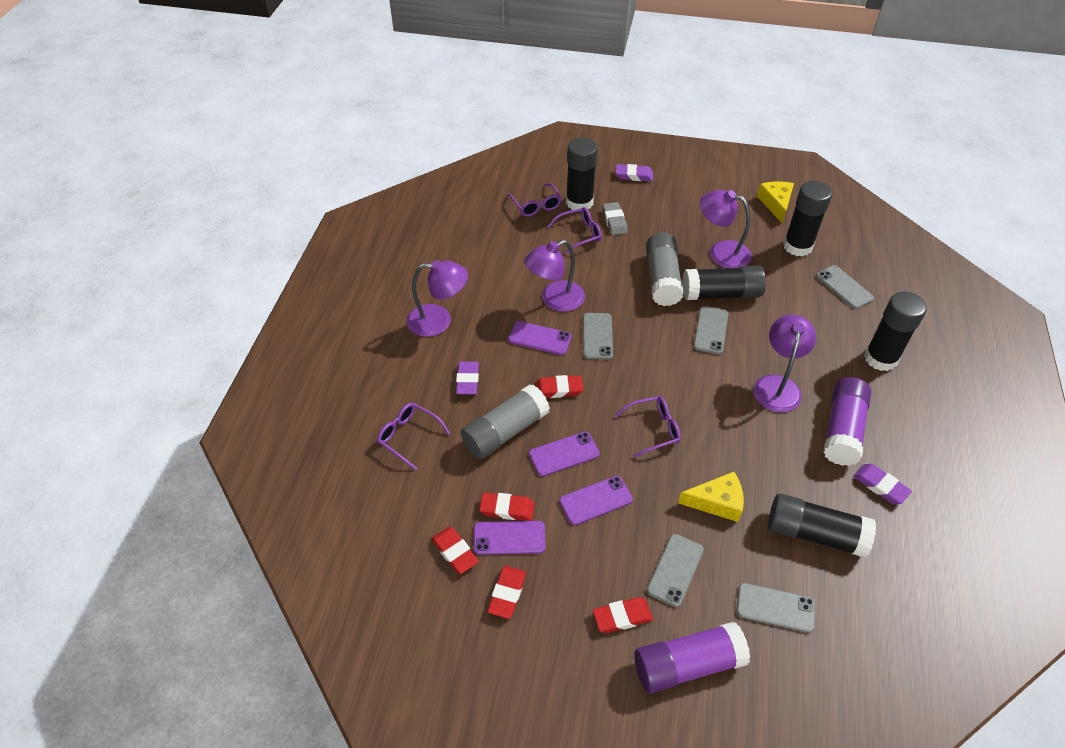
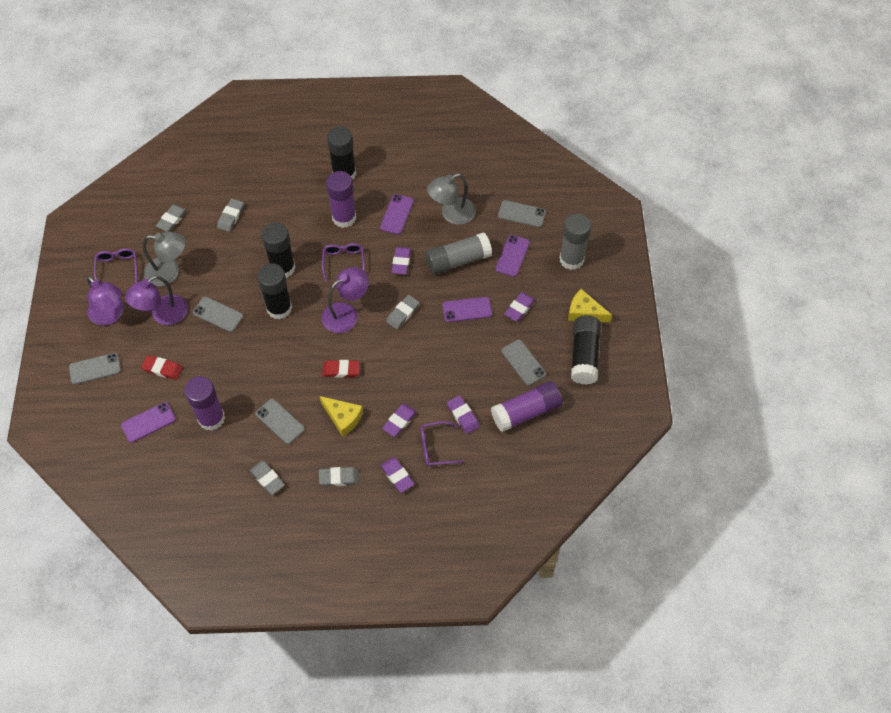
black glue stick: 5 -> 4
grey eraser: 1 -> 5
grey lamp: 0 -> 2
purple eraser: 3 -> 5
purple glasses: 4 -> 3
purple glue stick: 2 -> 3
purple lamp: 4 -> 3
red eraser: 5 -> 2

